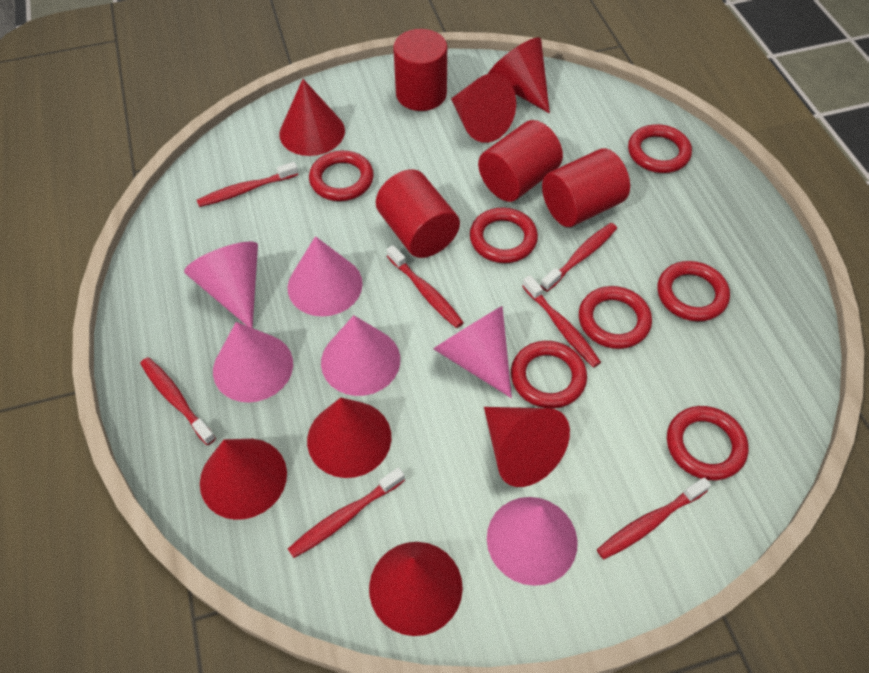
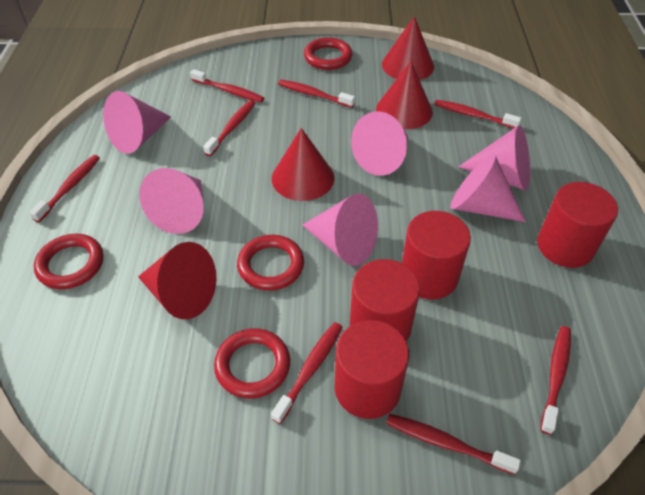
red cone: 7 -> 4
red ring: 7 -> 4
red toothbrush: 7 -> 8

